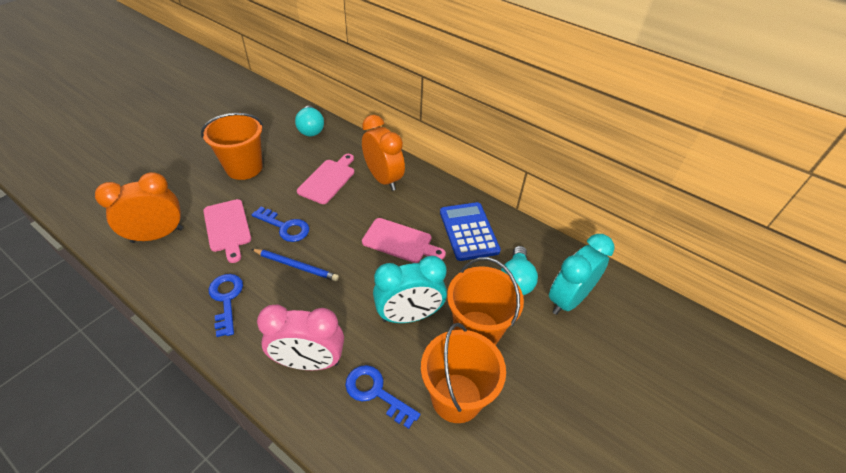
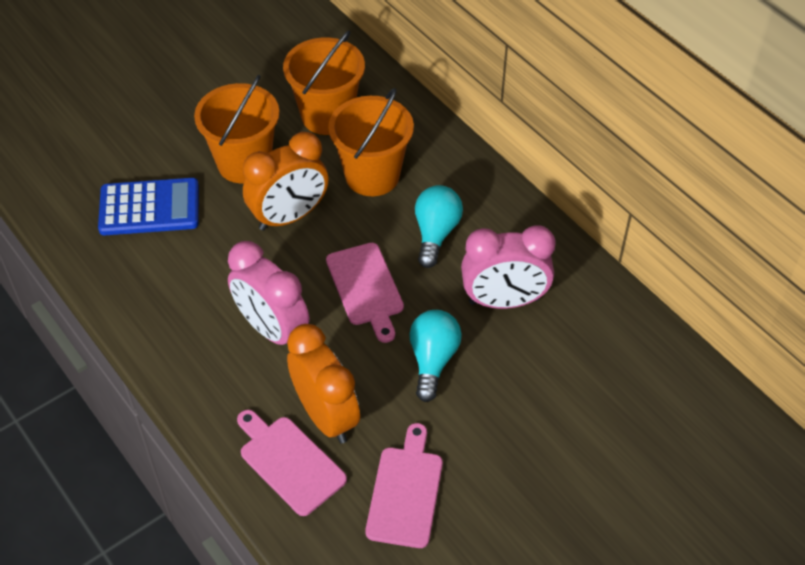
blue key: 3 -> 0
blue pencil: 1 -> 0
pink clock: 1 -> 2
turquoise clock: 2 -> 0

